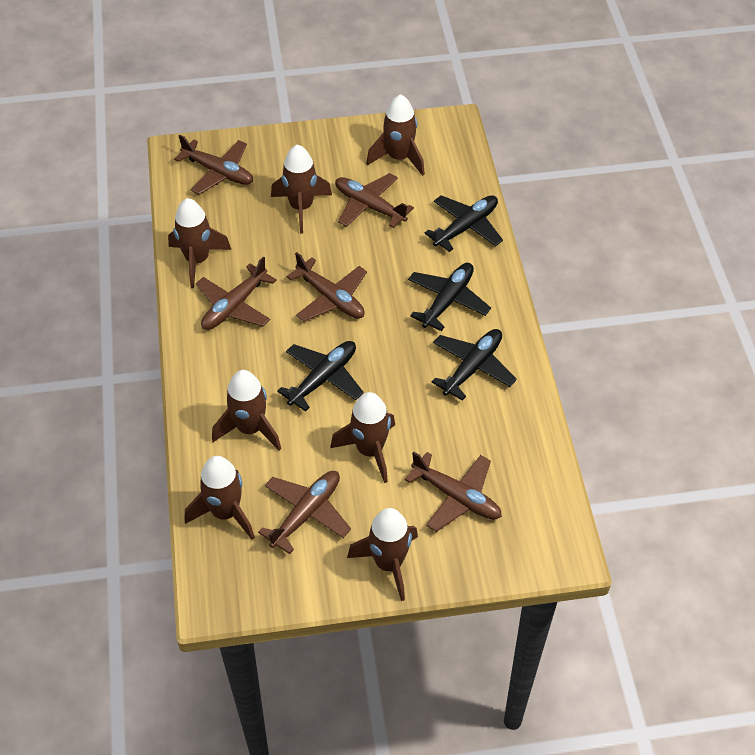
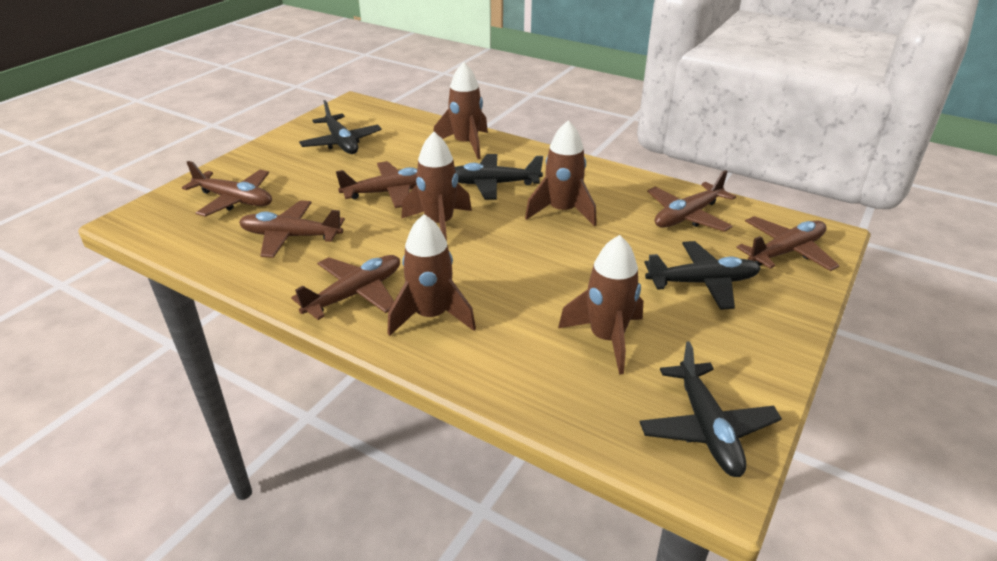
brown rocket: 7 -> 5

